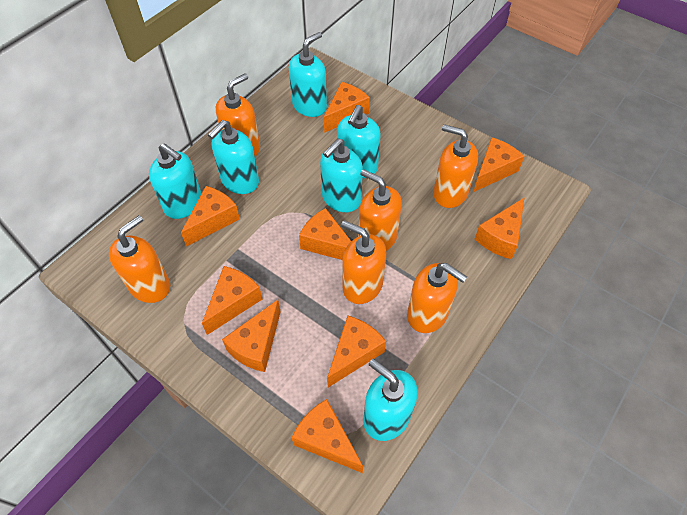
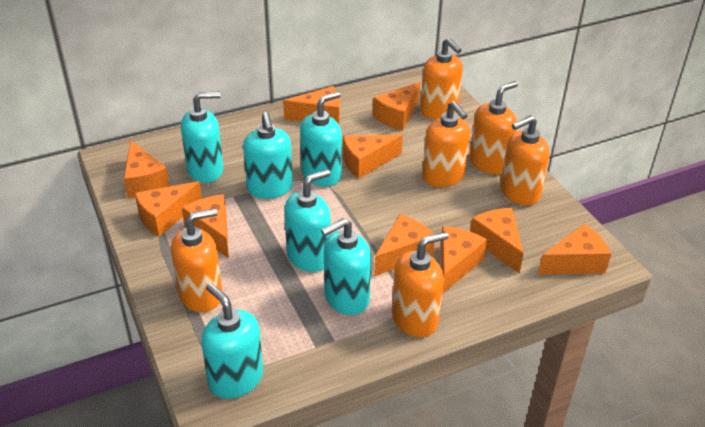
orange cheese: 9 -> 10

